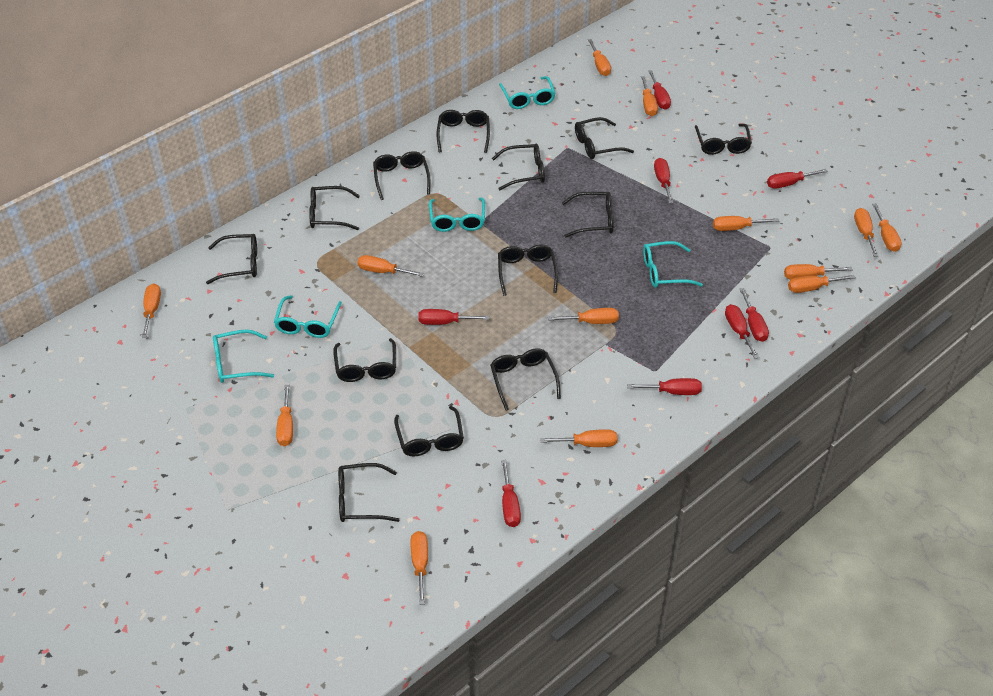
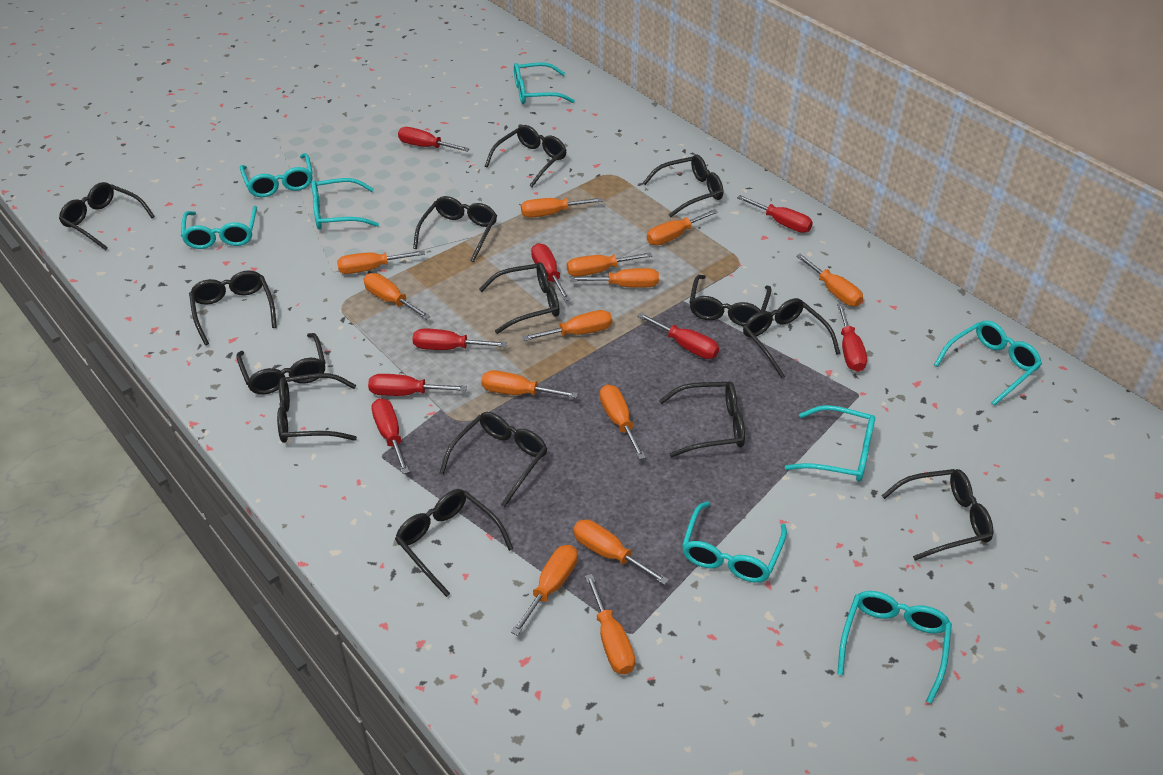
black glasses: 13 -> 14
turquoise glasses: 5 -> 8

